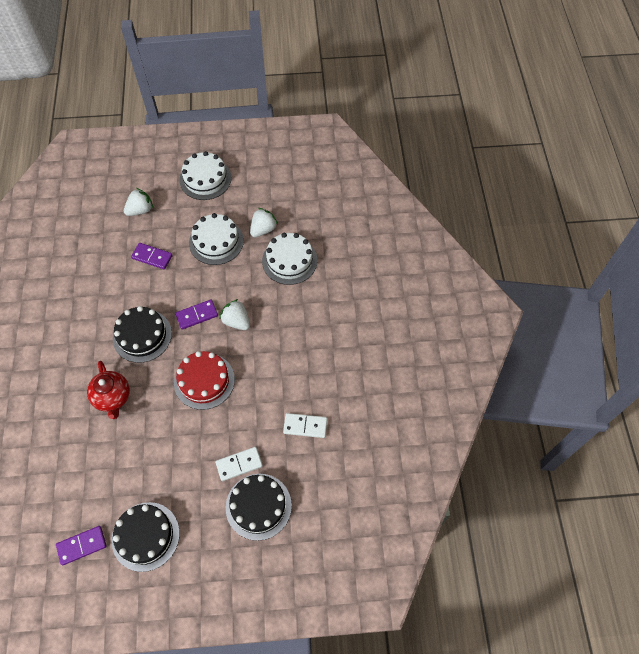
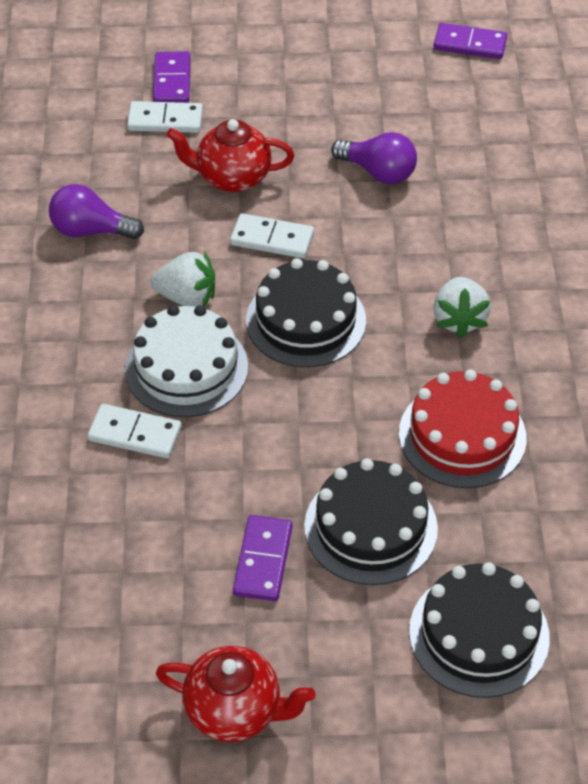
purple light bulb: 0 -> 2
red teapot: 1 -> 2
white cake: 3 -> 1
white domino: 2 -> 3
white strawberry: 3 -> 2

